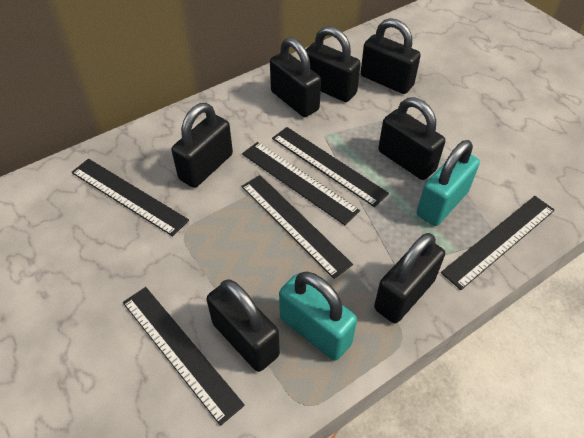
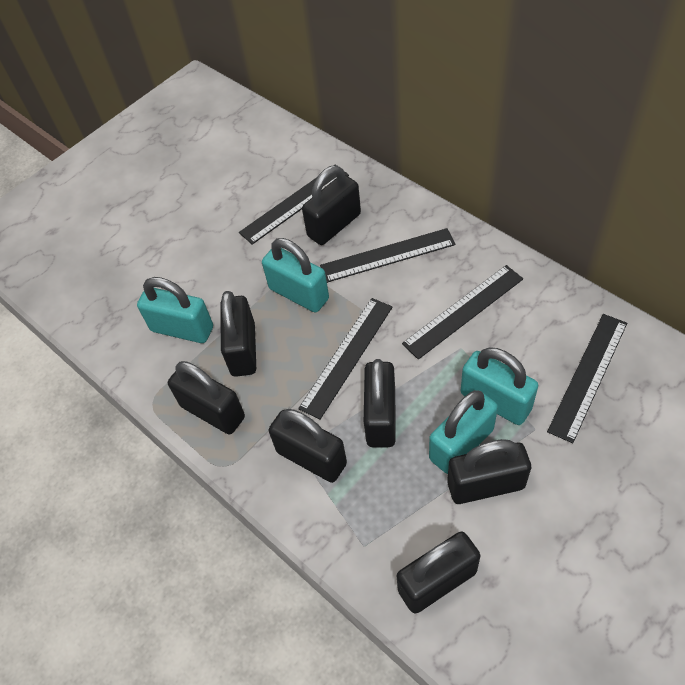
black ruler: 6 -> 5
turquoise padlock: 2 -> 4

